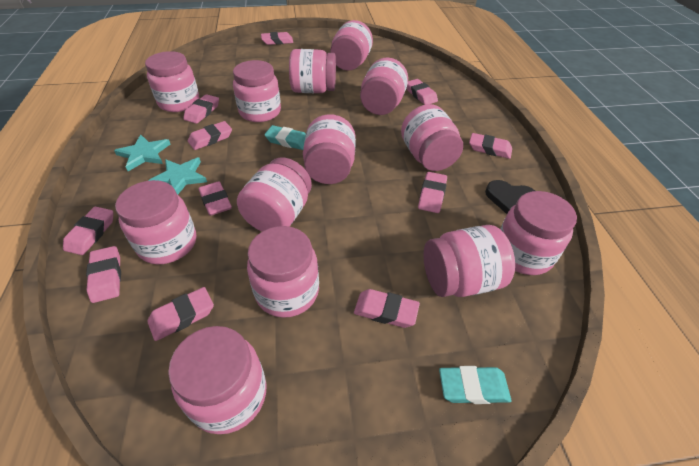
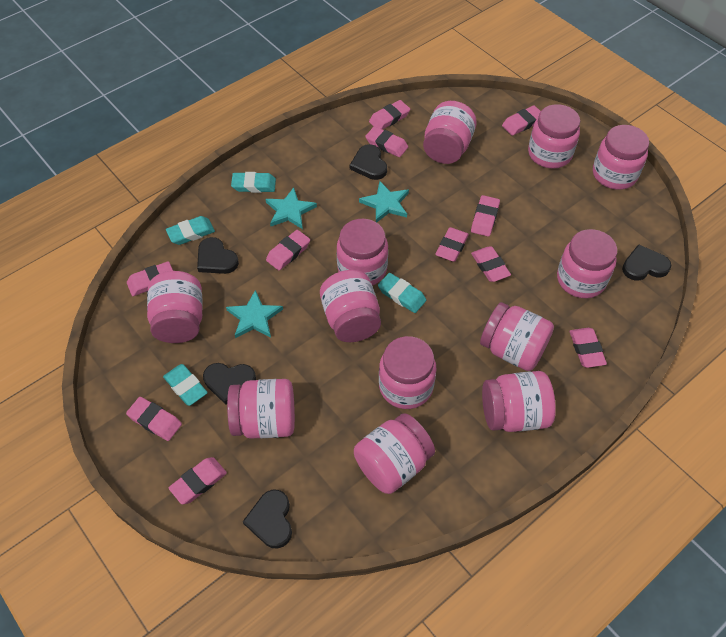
black heart: 1 -> 5
pink jar: 13 -> 12
turquoise eraser: 2 -> 4
turquoise star: 2 -> 3

